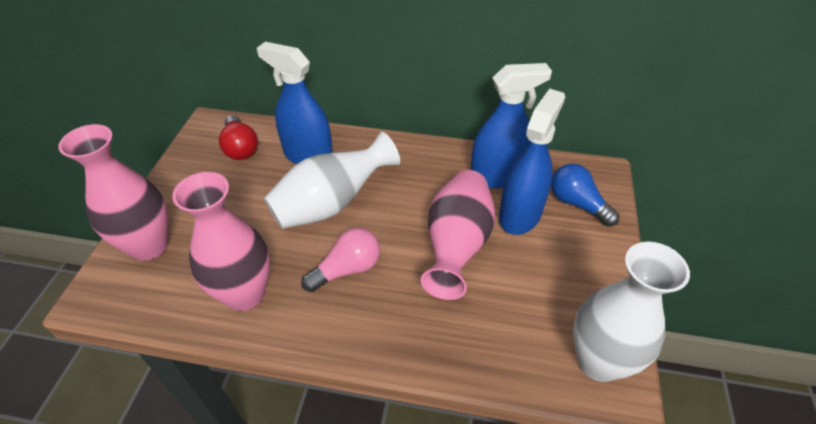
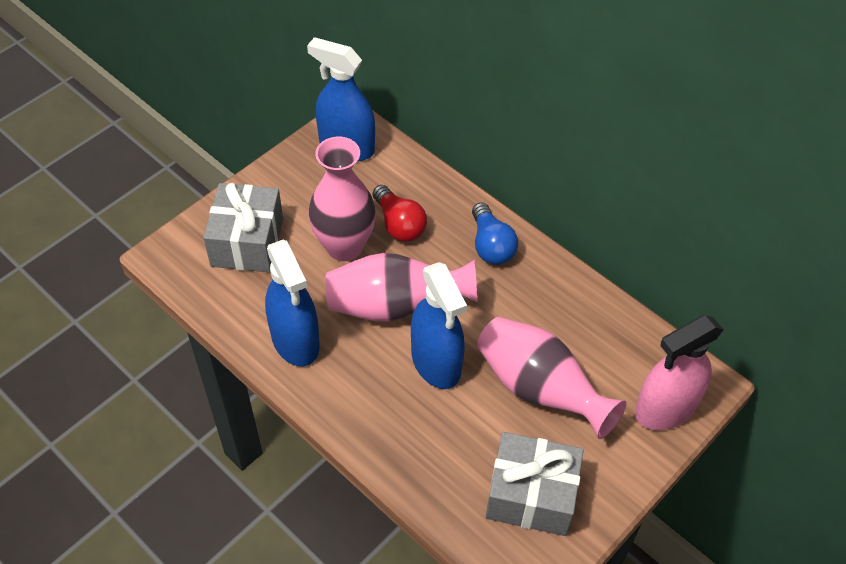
grey gift: 0 -> 2
pink light bulb: 1 -> 0
pink spray bottle: 0 -> 1
white vase: 2 -> 0

